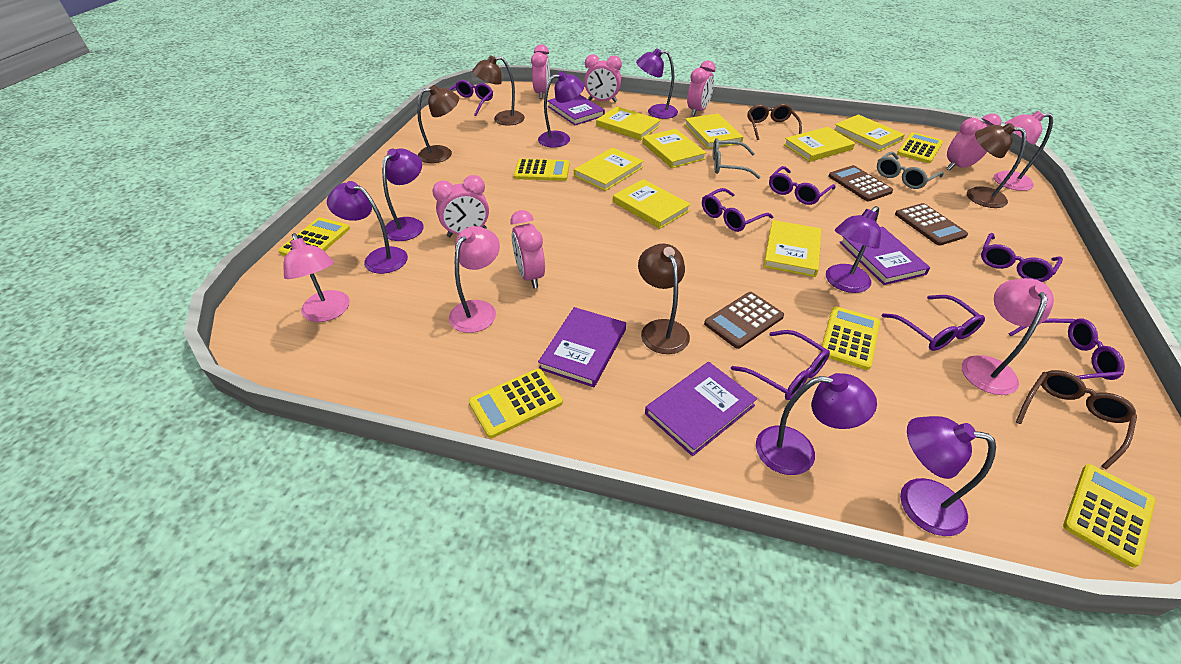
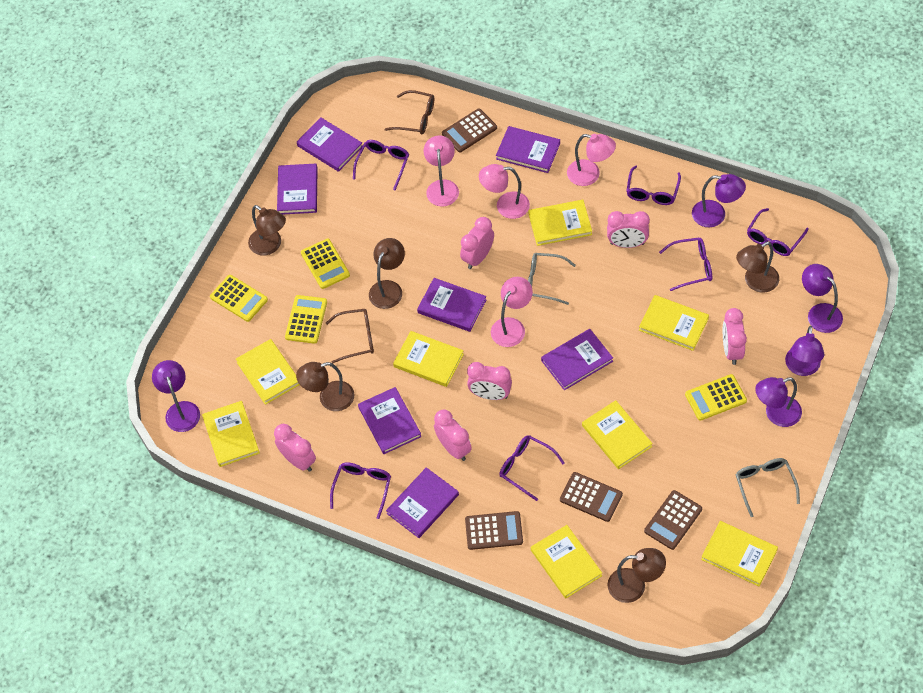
brown calculator: 3 -> 4
brown lamp: 4 -> 5
purple book: 4 -> 7
purple glasses: 7 -> 6
purple lamp: 7 -> 5
yellow calculator: 6 -> 4

